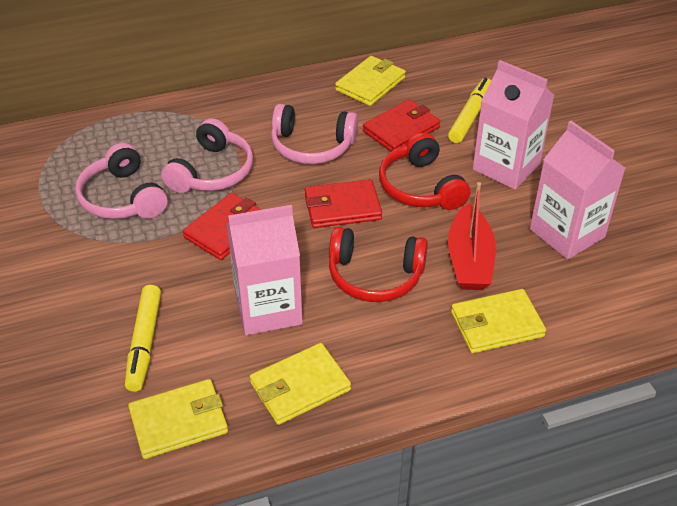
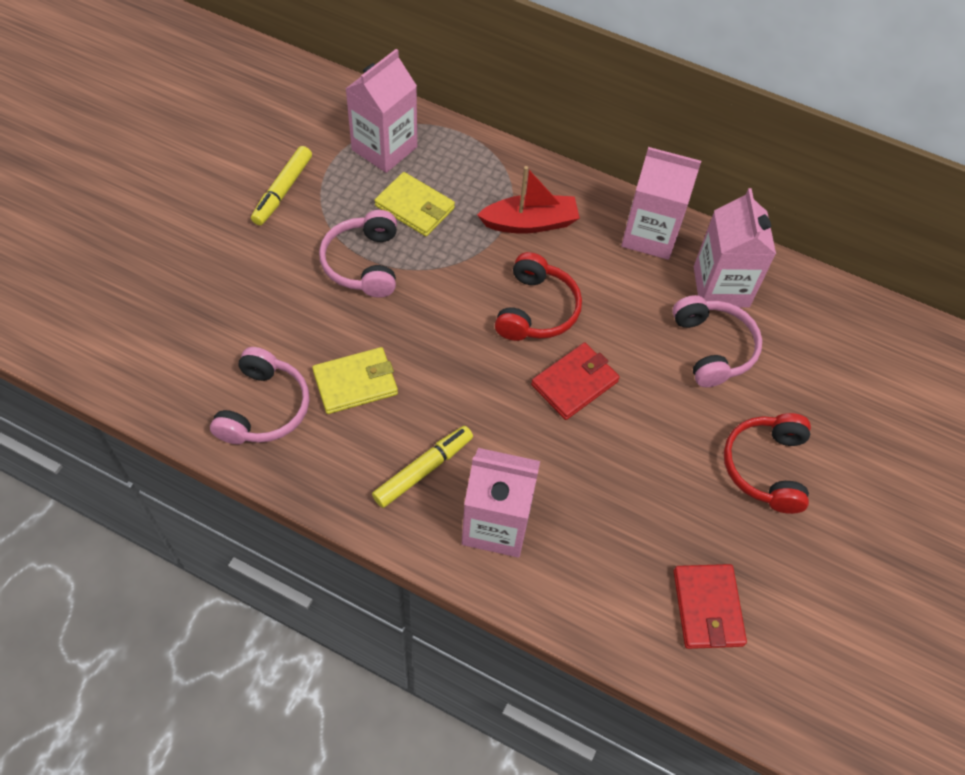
pink carton: 3 -> 4
red wallet: 3 -> 2
yellow wallet: 4 -> 2

